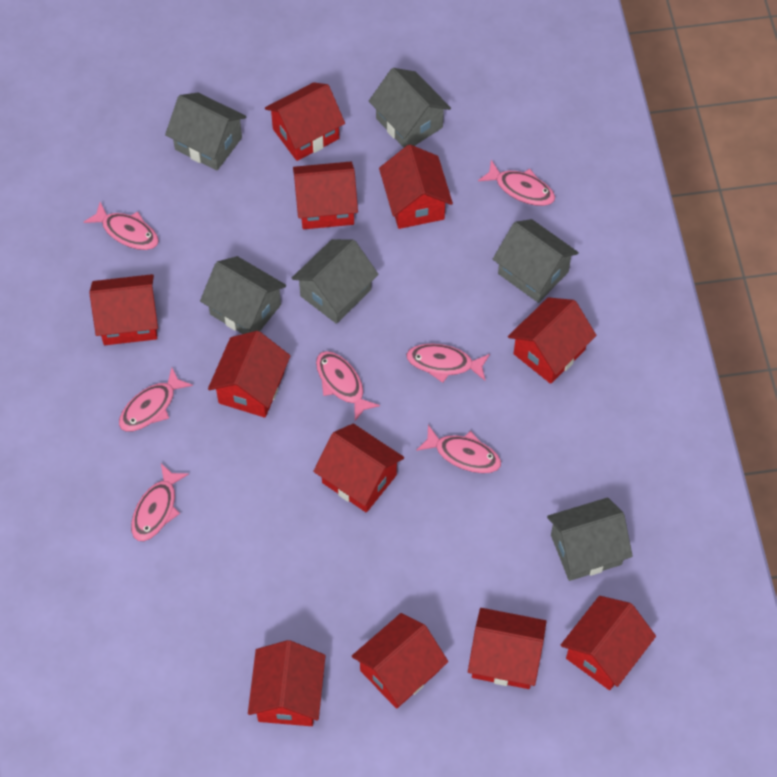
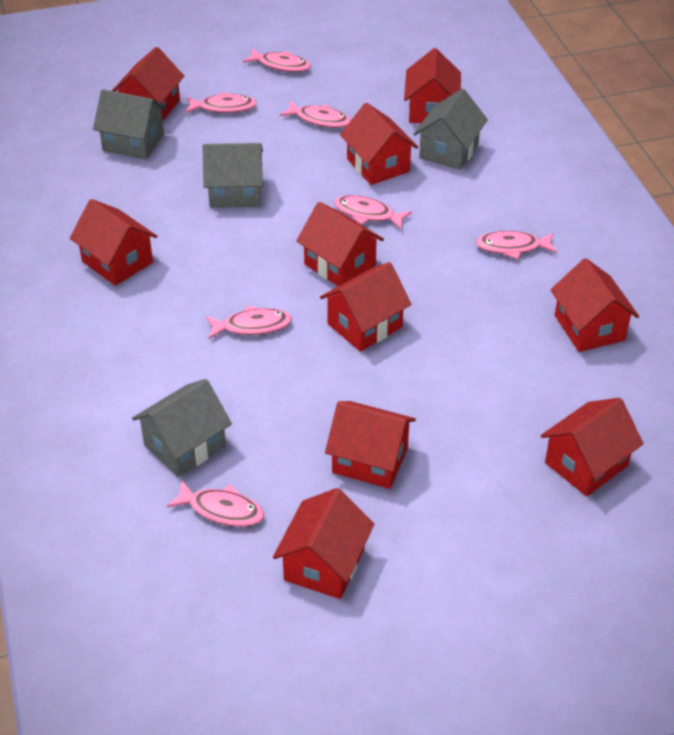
grey house: 6 -> 4
red house: 11 -> 10

